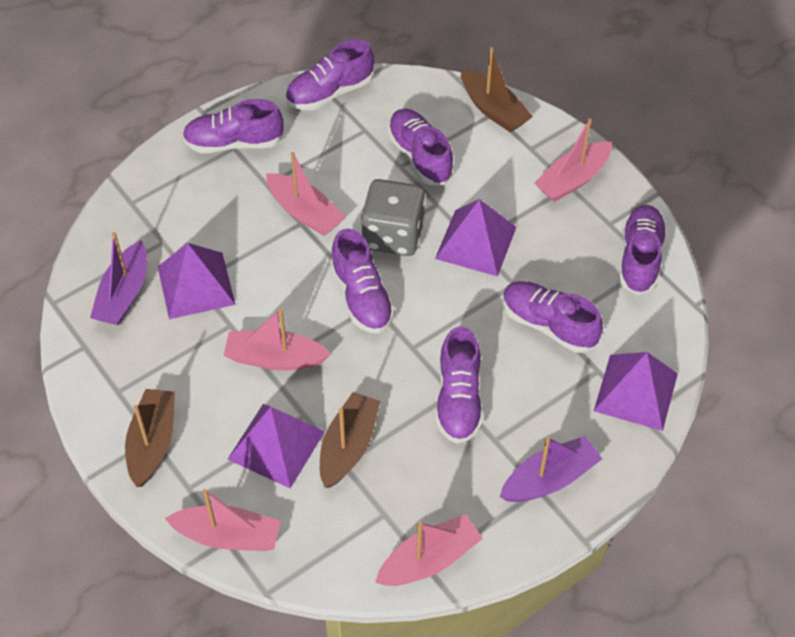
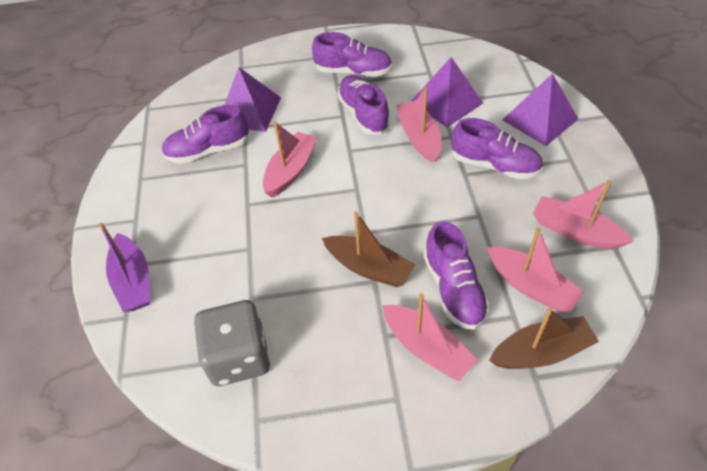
brown boat: 3 -> 2
purple boat: 2 -> 1
purple pyramid: 4 -> 3
purple shoe: 7 -> 5

